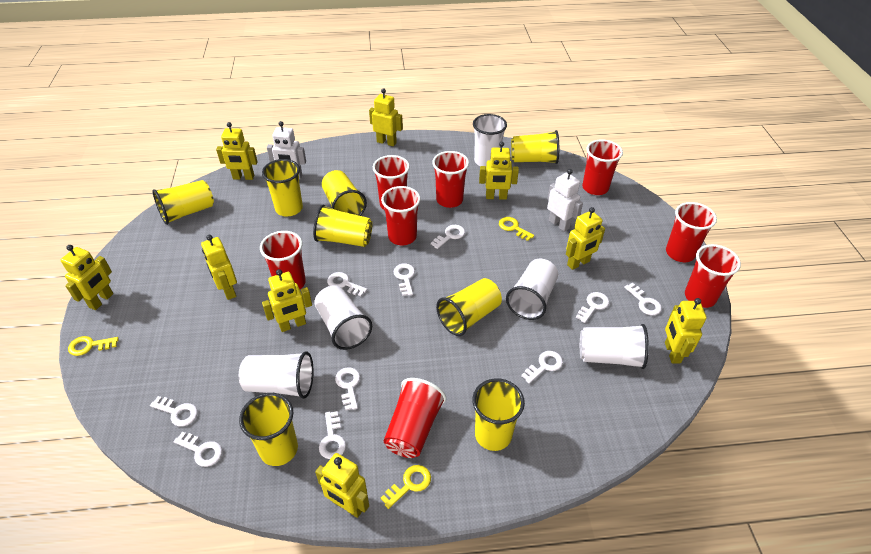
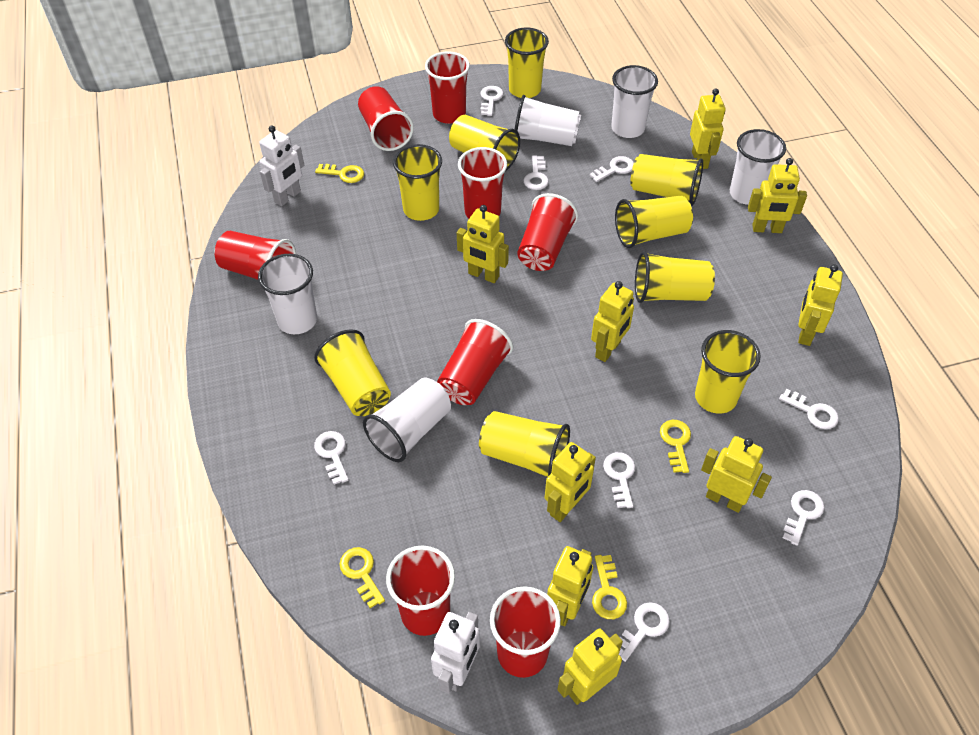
white key: 10 -> 8
yellow cup: 8 -> 9
yellow key: 3 -> 4

